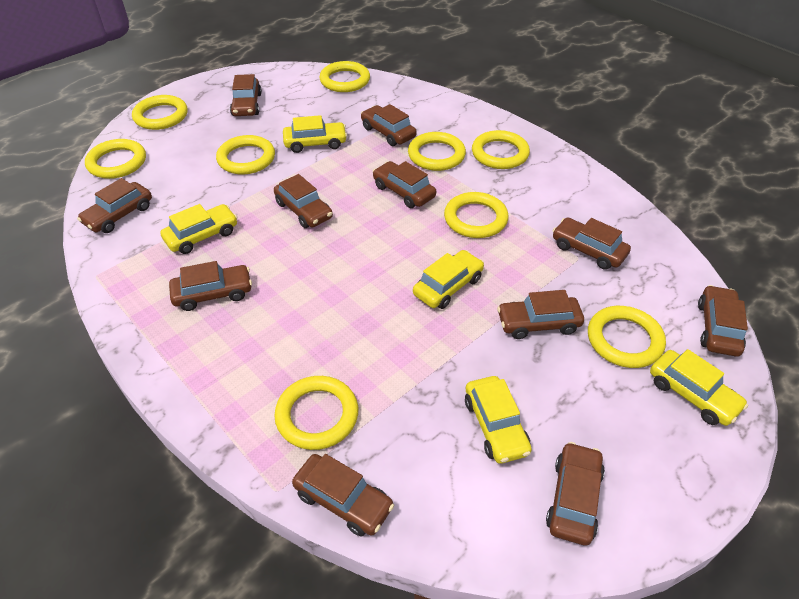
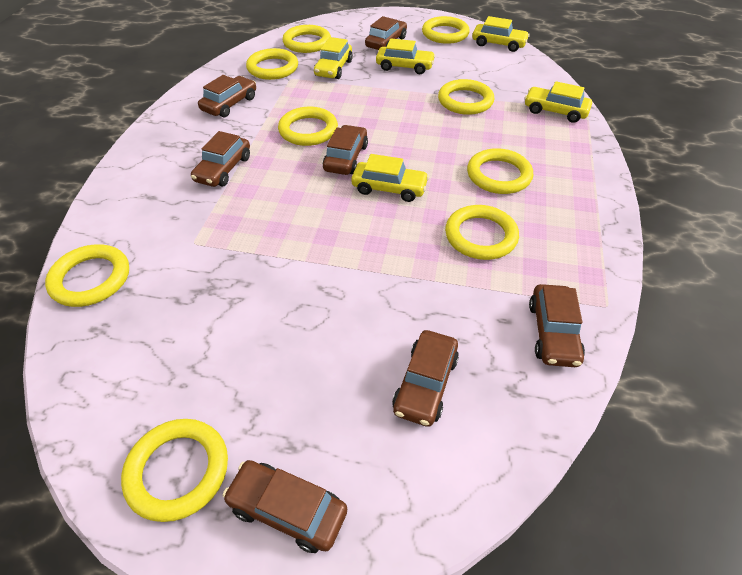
brown car: 11 -> 7

